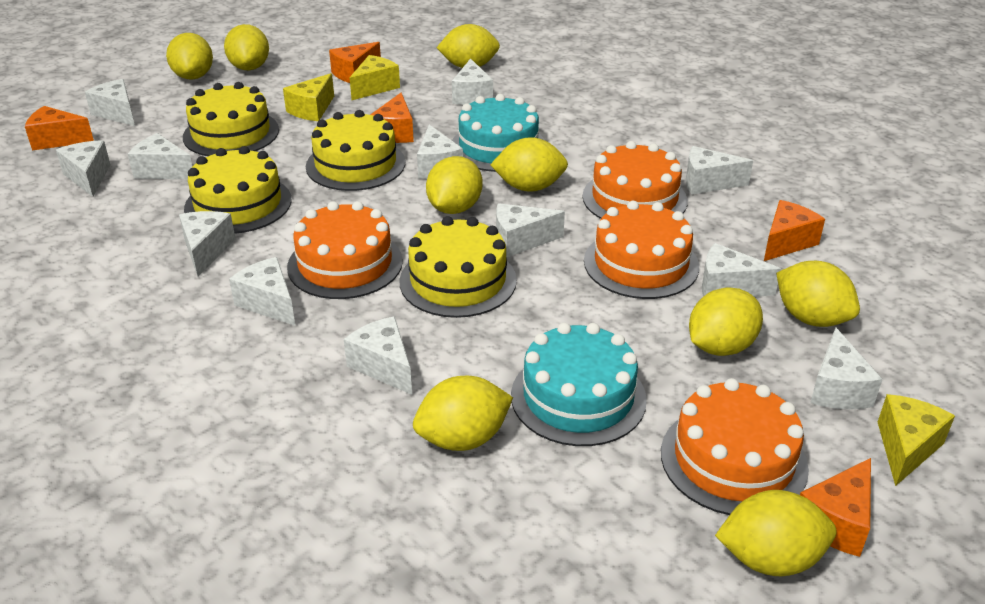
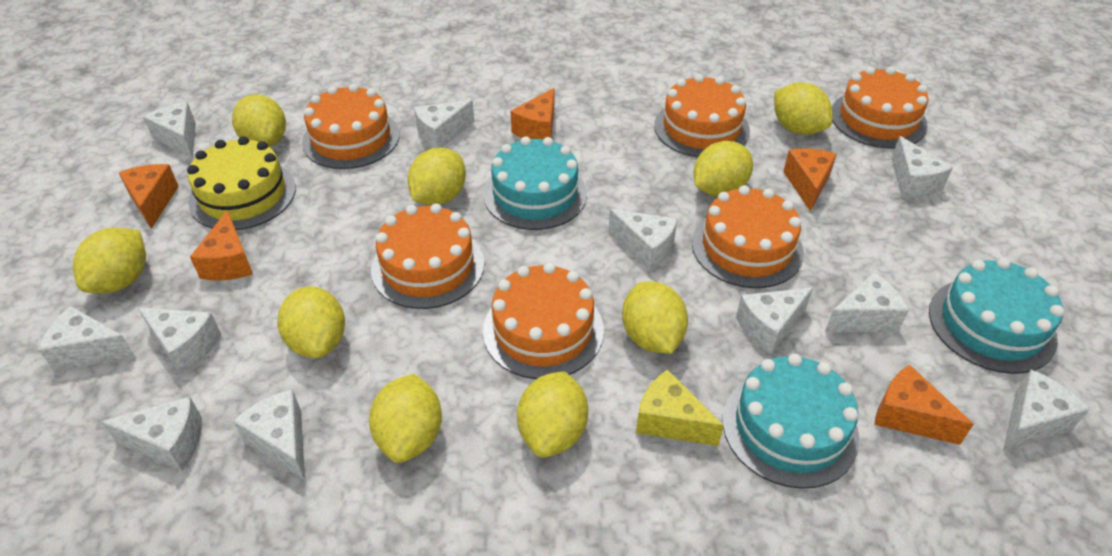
orange cake: 4 -> 6
turquoise cake: 2 -> 3
white cheese: 12 -> 11
yellow cake: 4 -> 1
yellow cheese: 3 -> 1

